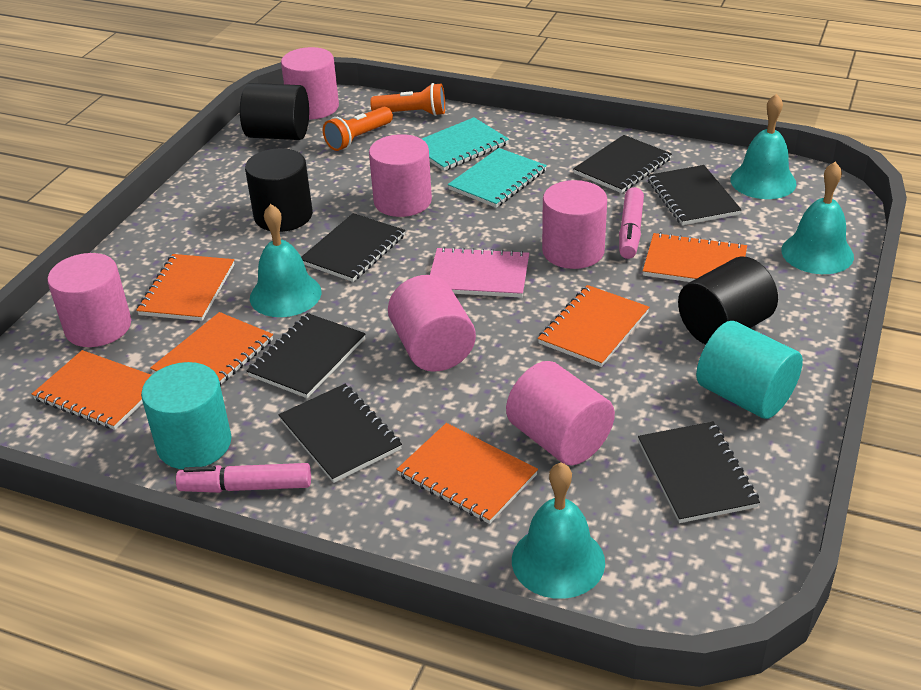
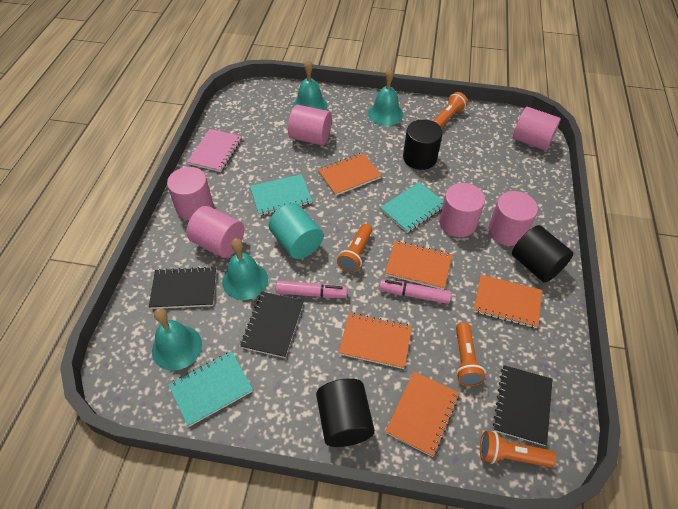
black notebook: 6 -> 3
orange flashlight: 2 -> 4
orange notebook: 6 -> 5
turquoise cylinder: 2 -> 1
turquoise notebook: 2 -> 3

